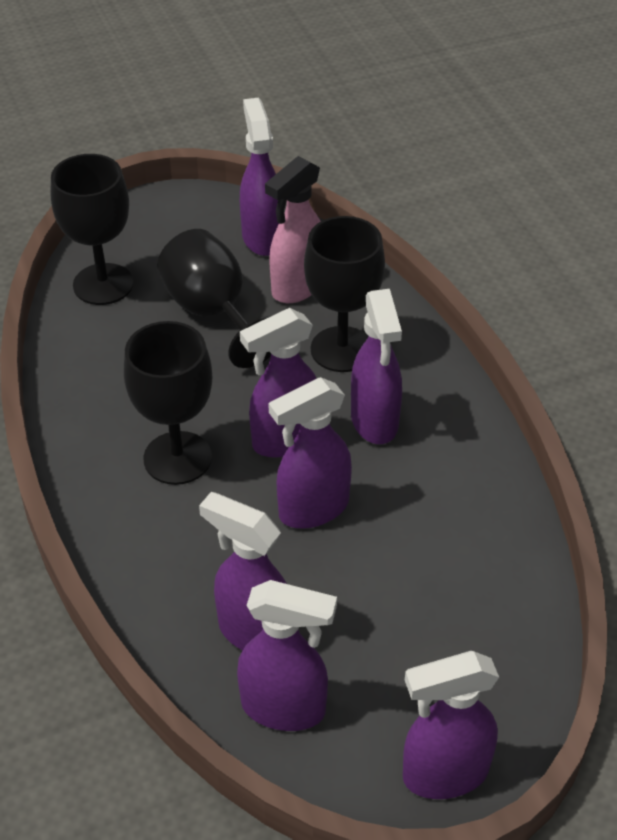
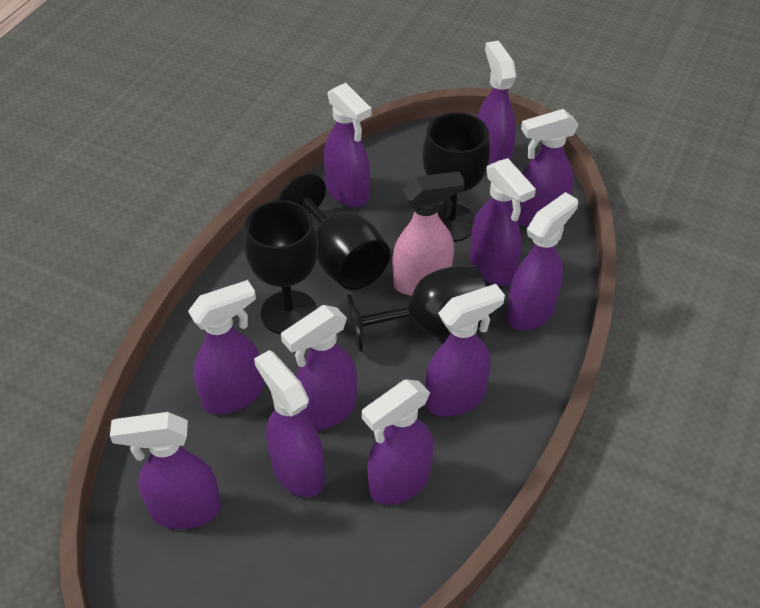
purple spray bottle: 7 -> 11

